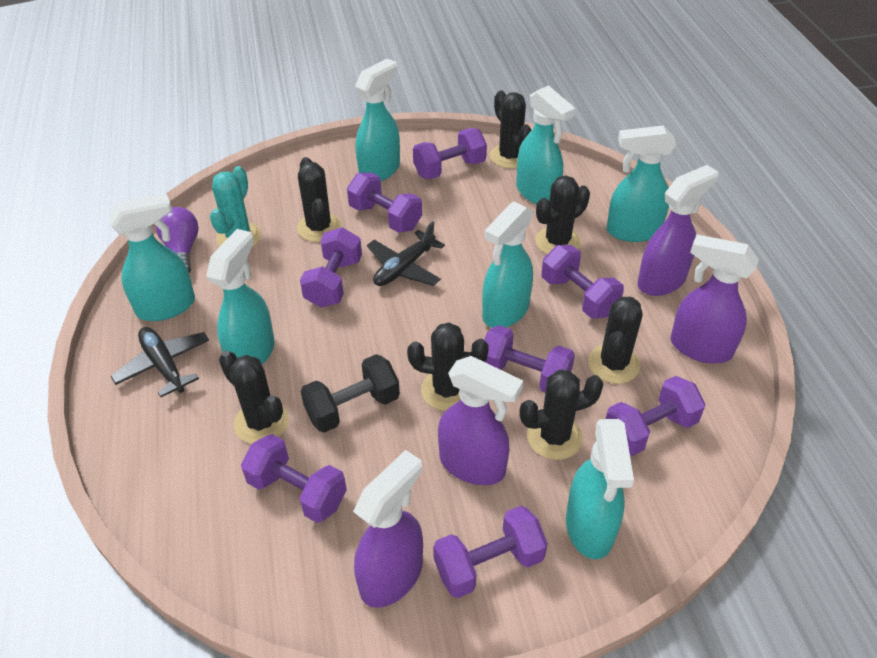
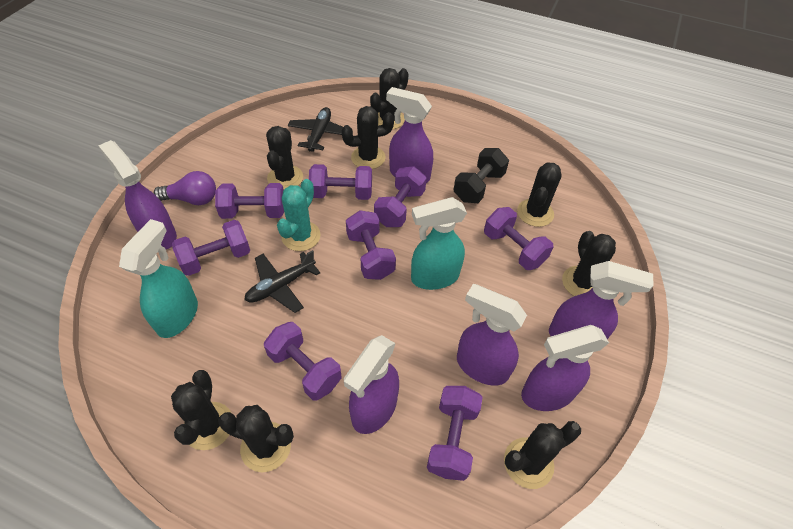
black cactus: 7 -> 8
purple spray bottle: 4 -> 6
turquoise spray bottle: 7 -> 2

